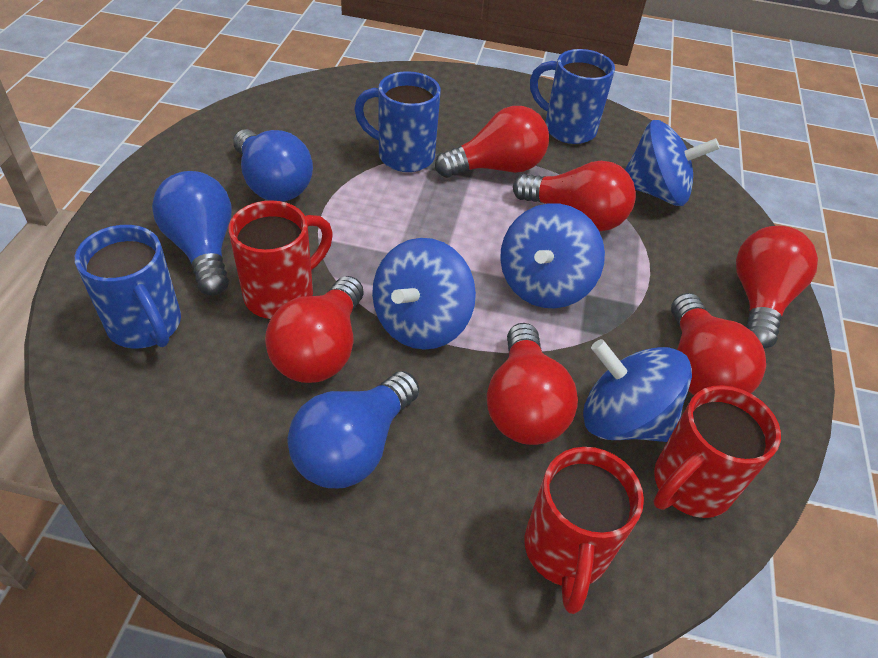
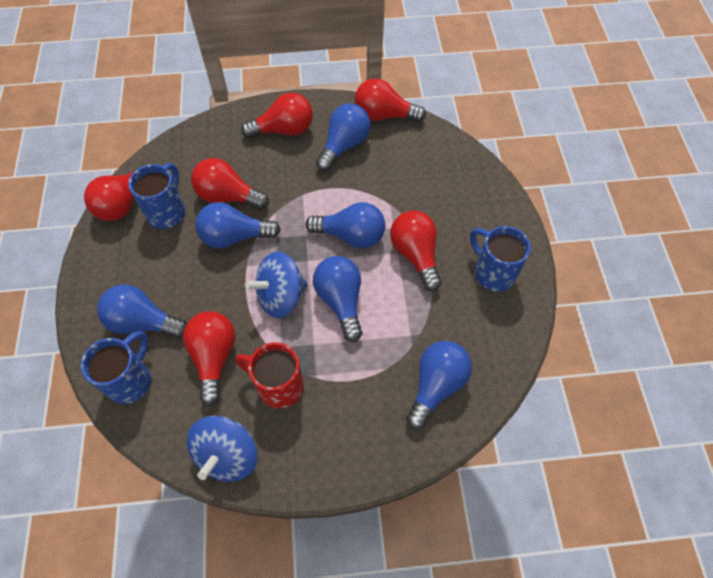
blue light bulb: 3 -> 6
blue spinning top: 4 -> 2
red mug: 3 -> 1

